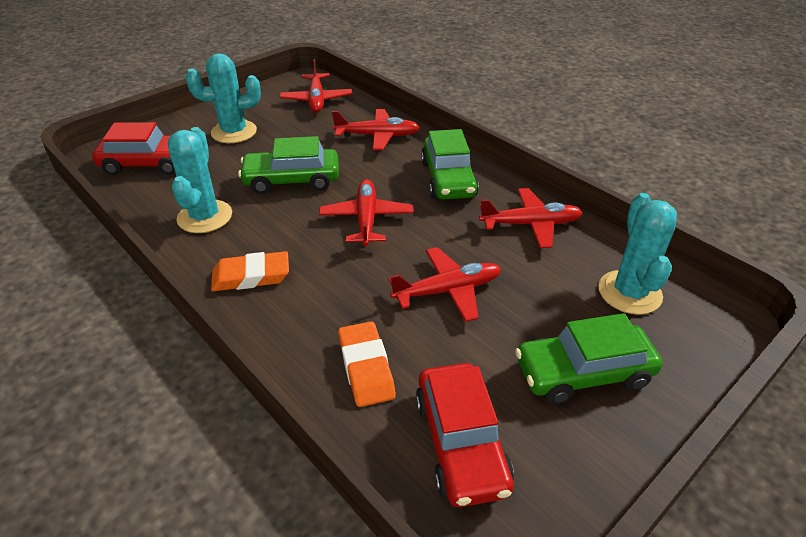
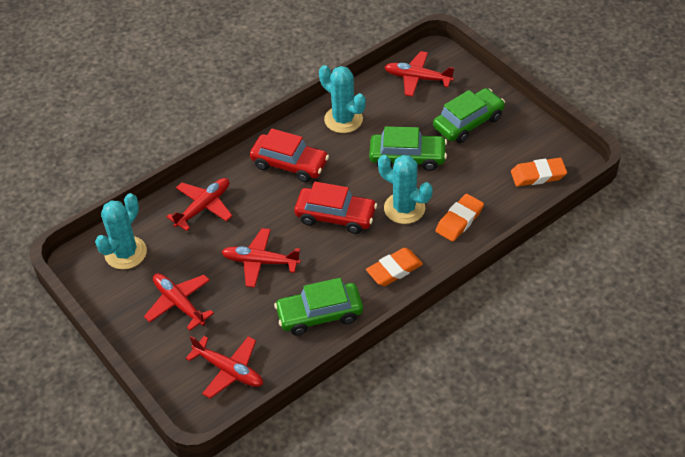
orange eraser: 2 -> 3

